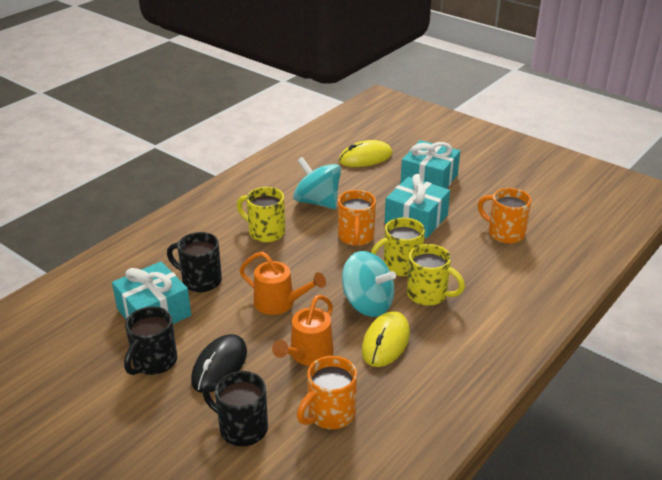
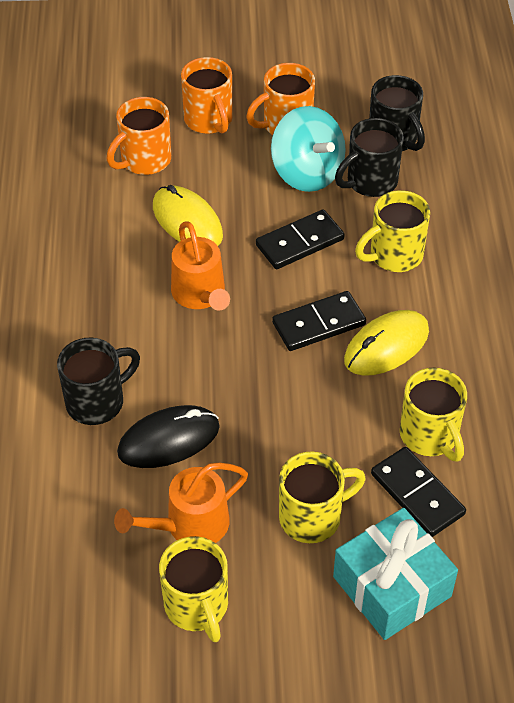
black domino: 0 -> 3
turquoise gift: 3 -> 1
turquoise spinning top: 2 -> 1
yellow mug: 3 -> 4

